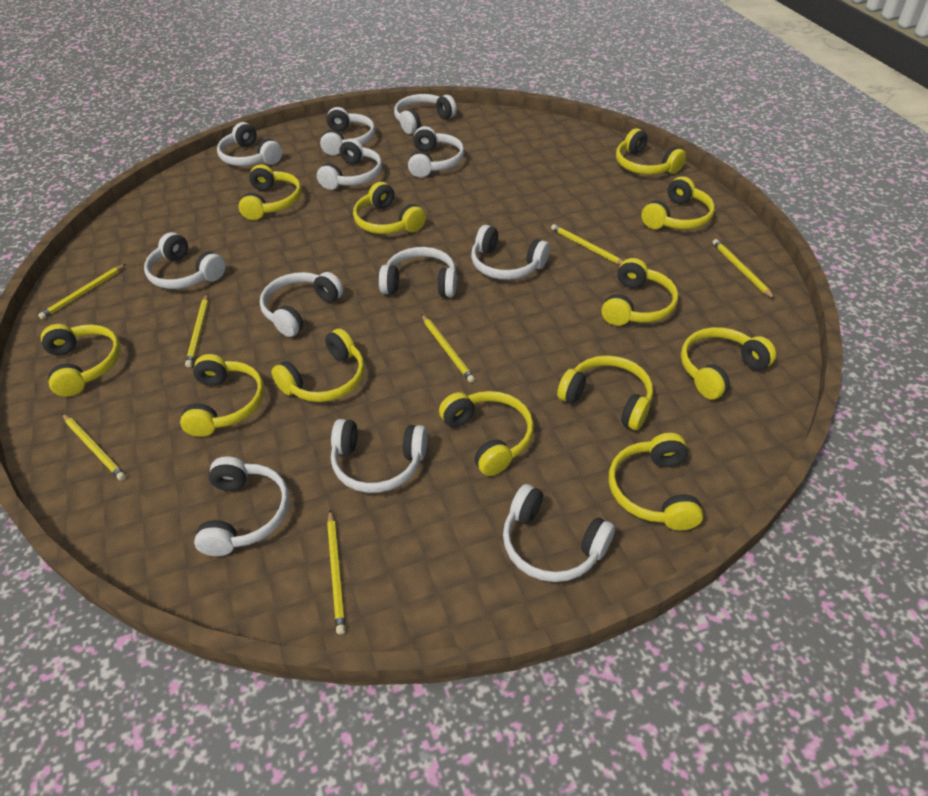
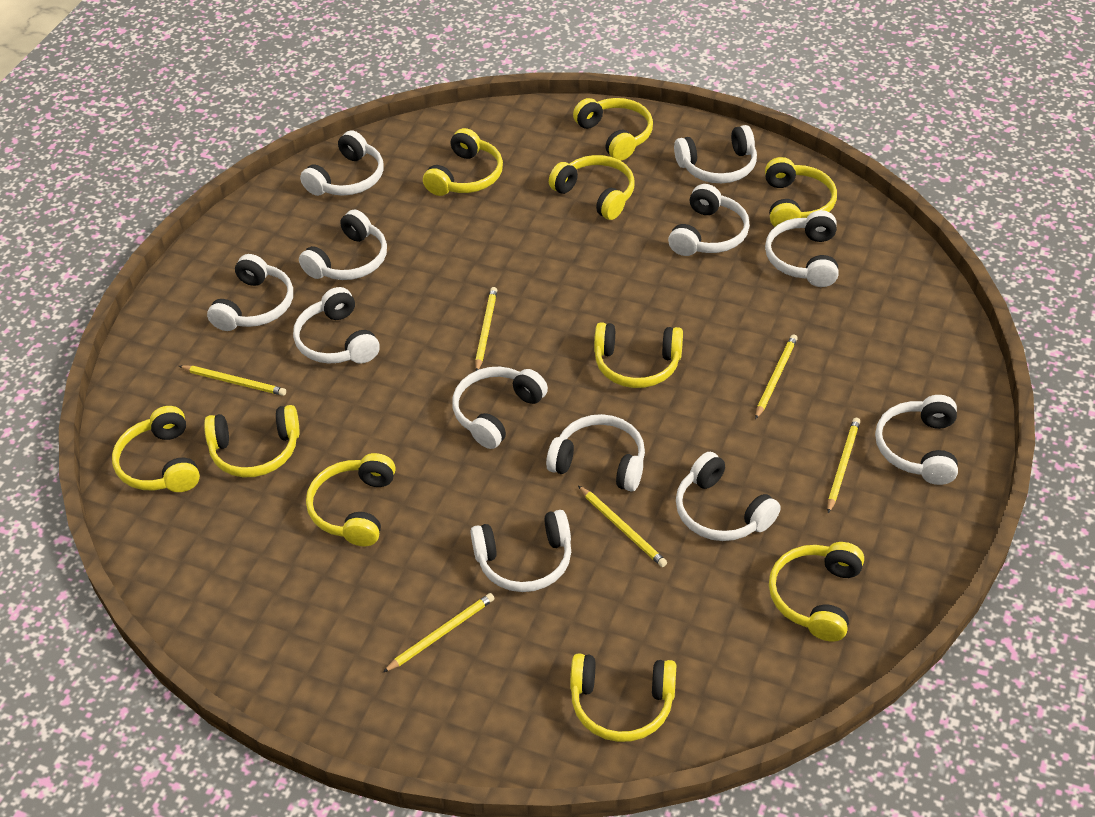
yellow headphones: 12 -> 10
yellow pencil: 7 -> 6

